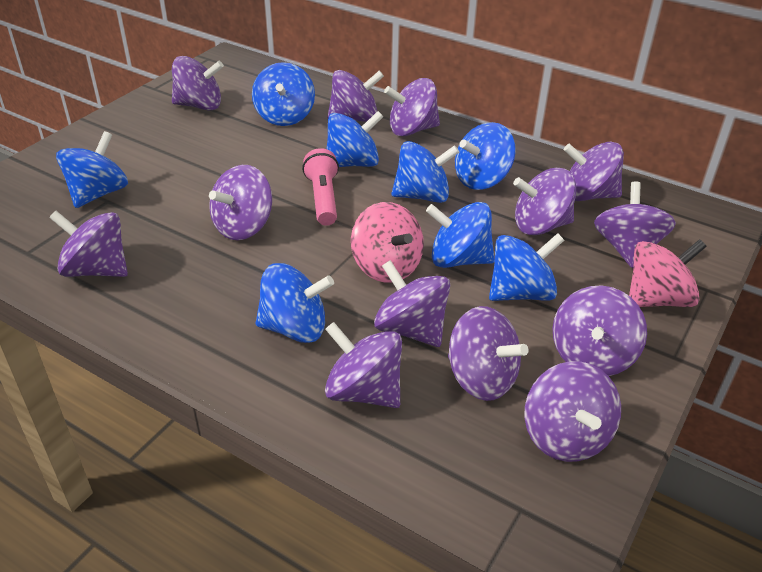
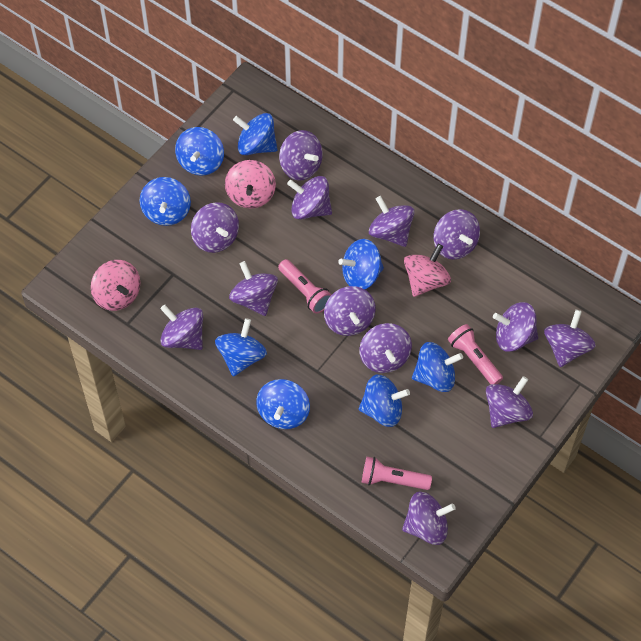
pink flashlight: 1 -> 3
pink spinning top: 2 -> 3

